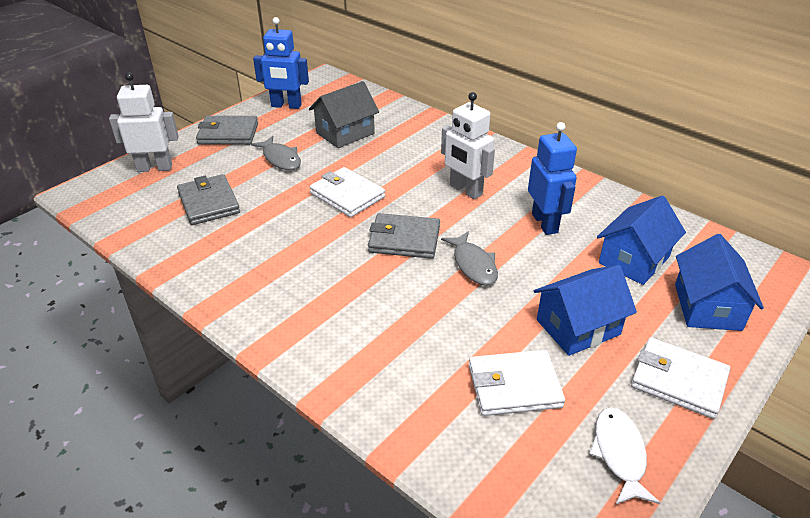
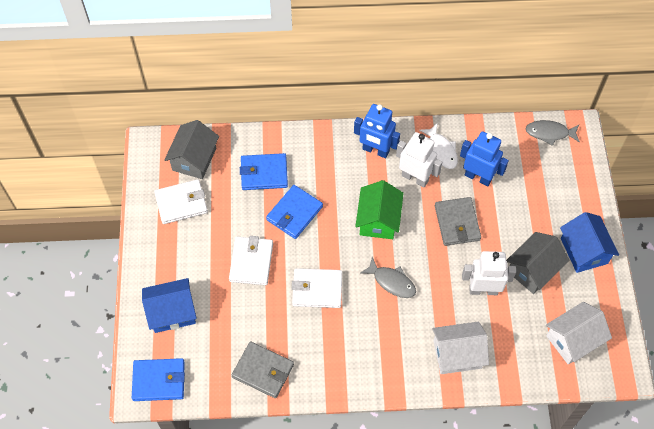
blue house: 3 -> 2
blue wallet: 0 -> 3
green house: 0 -> 1
grey house: 1 -> 2
grey wallet: 3 -> 2
white house: 0 -> 2

